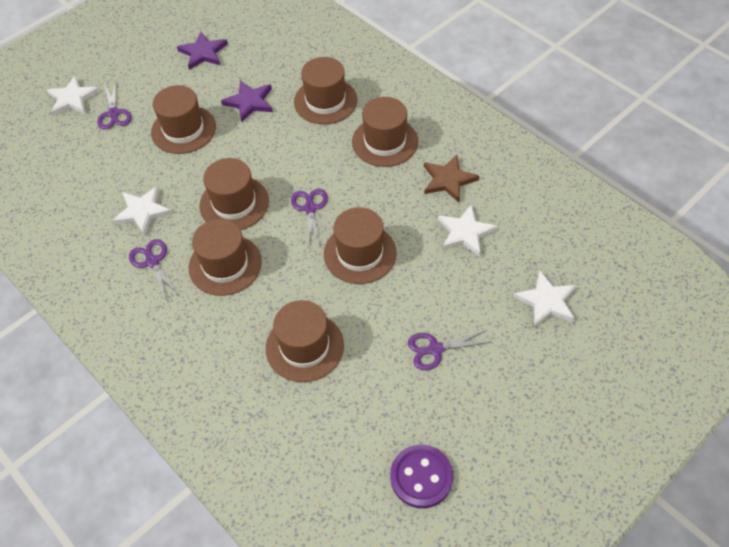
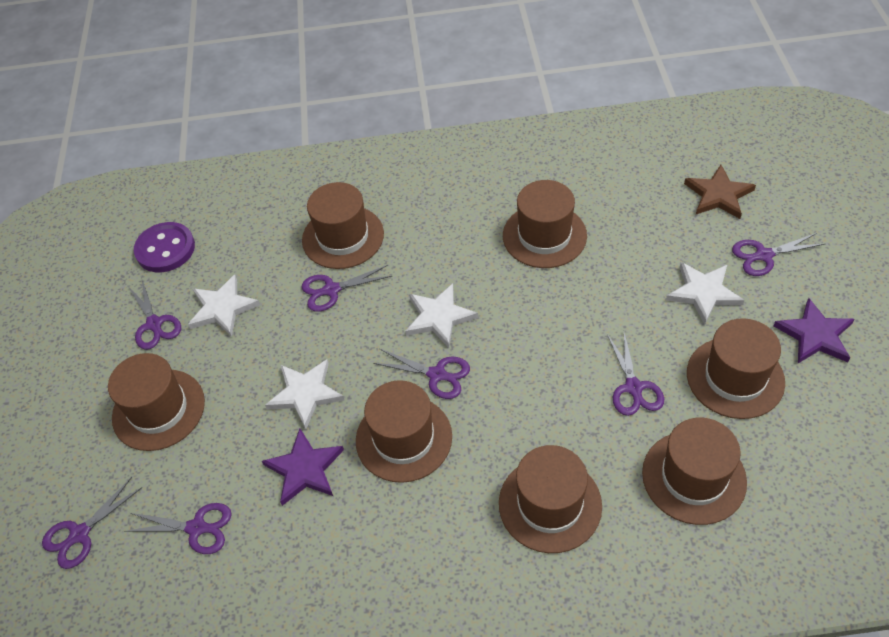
purple scissors: 4 -> 7

